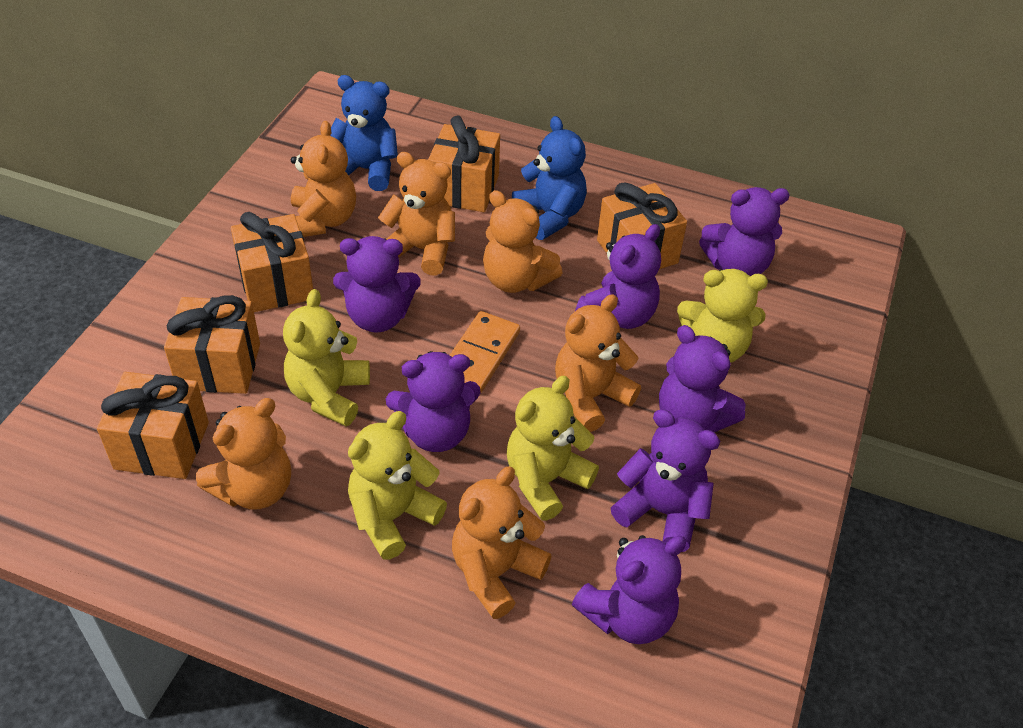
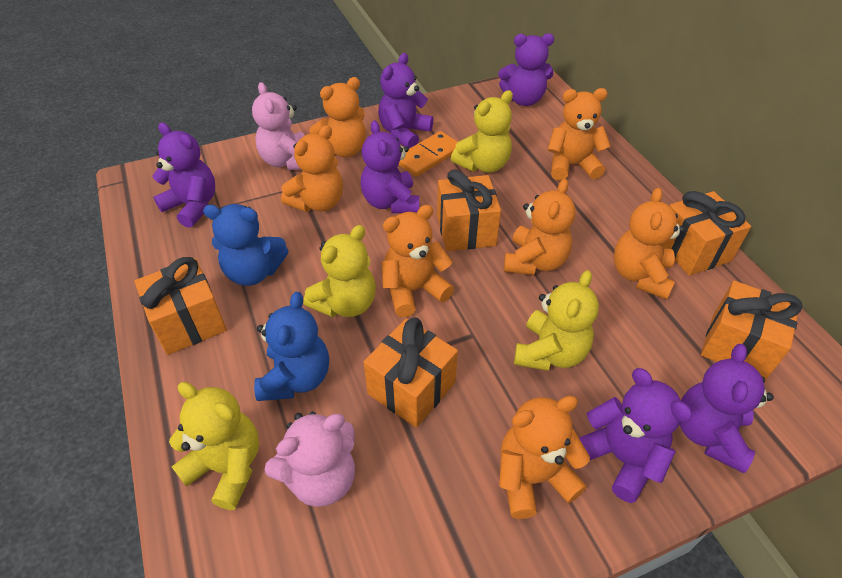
orange teddy bear: 6 -> 7
pink teddy bear: 0 -> 2
purple teddy bear: 7 -> 6

